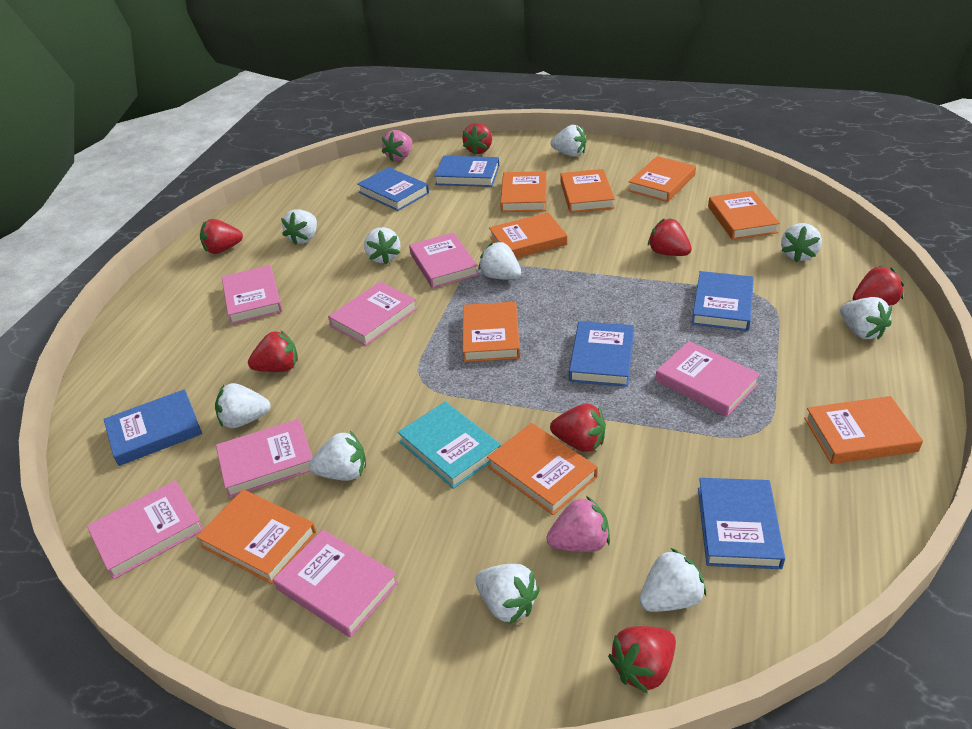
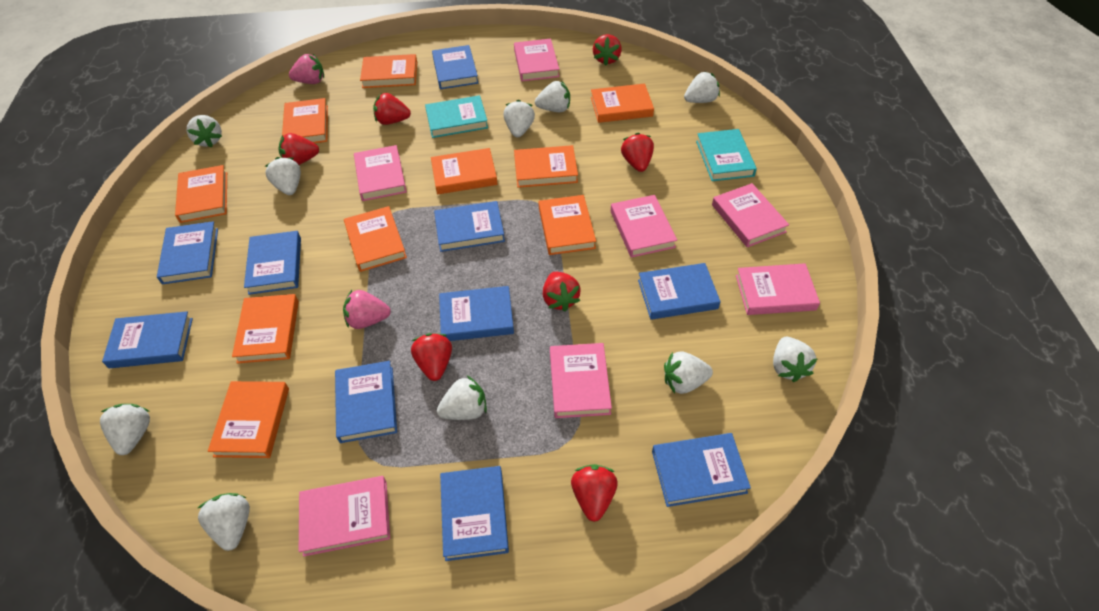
blue book: 6 -> 10
orange book: 9 -> 10
turquoise book: 1 -> 2

